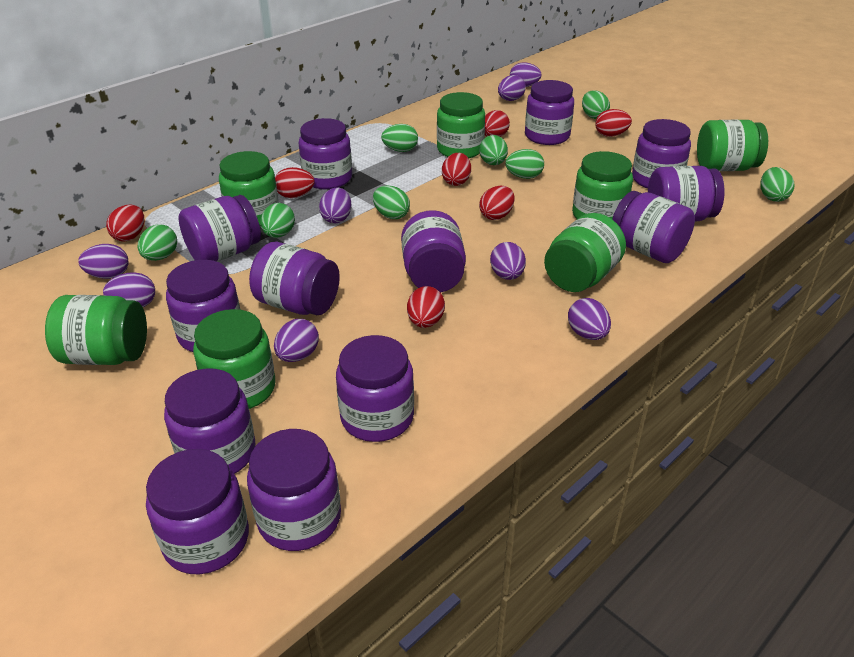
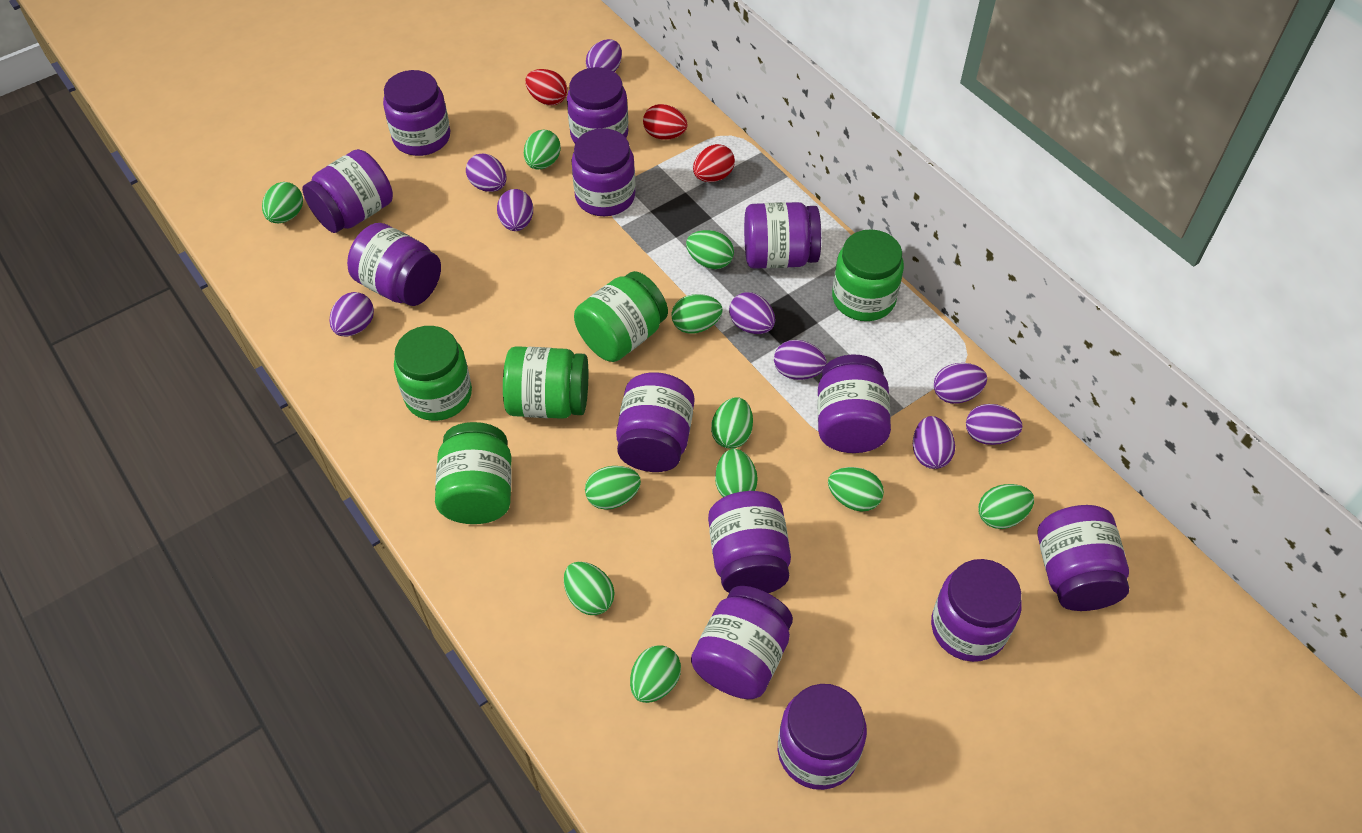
green egg: 8 -> 11
green jar: 7 -> 5
purple egg: 8 -> 9
red egg: 7 -> 3

